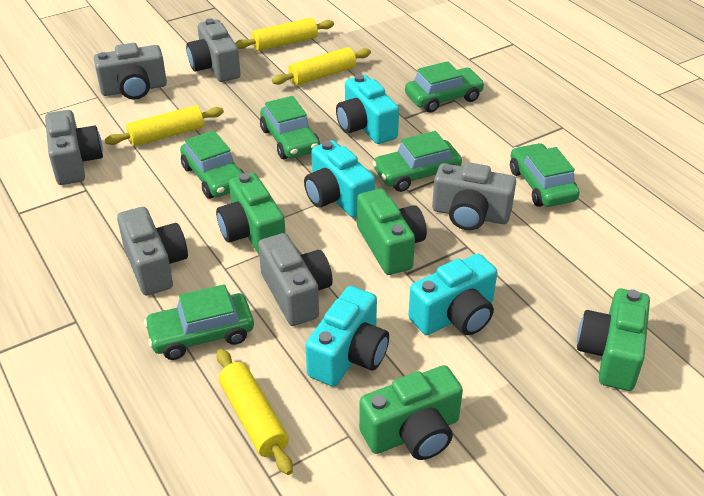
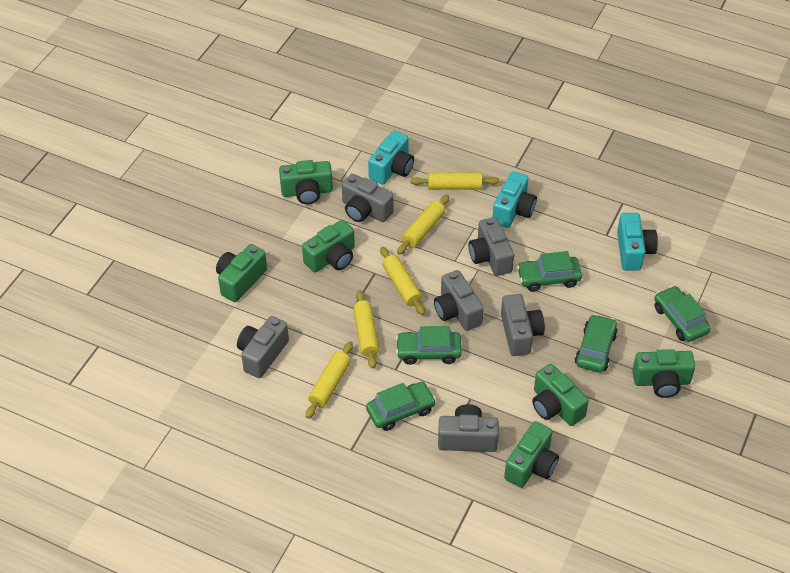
green camera: 4 -> 6
green car: 6 -> 5
turquoise camera: 4 -> 3
yellow rolling pin: 4 -> 5

